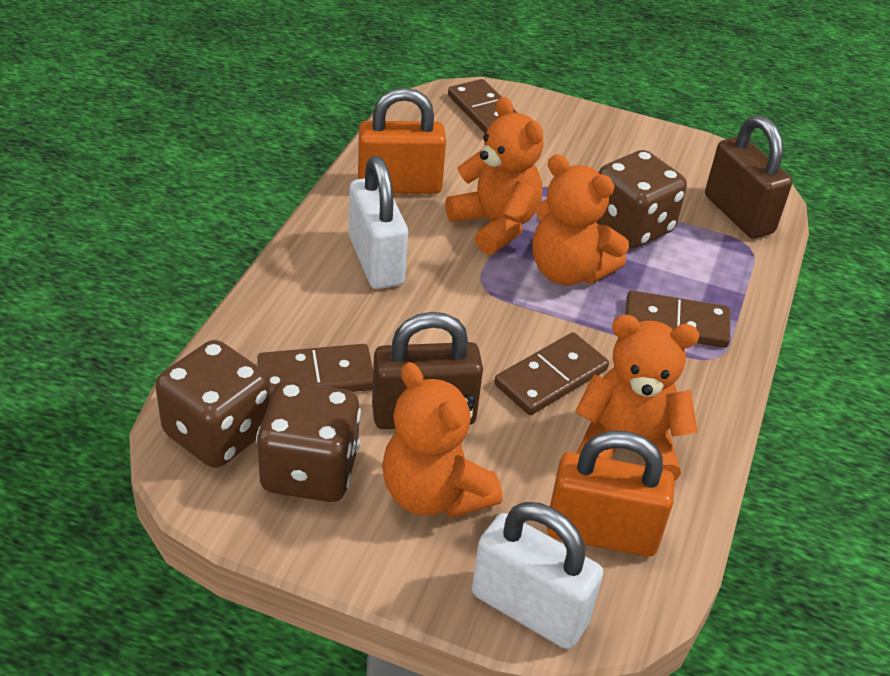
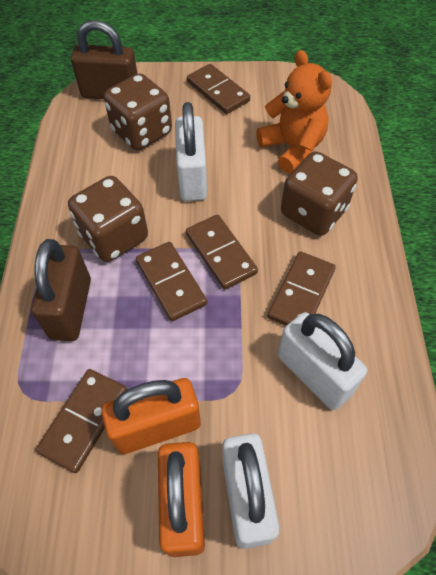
brown domino: 4 -> 5
orange teddy bear: 4 -> 1
white padlock: 2 -> 3

